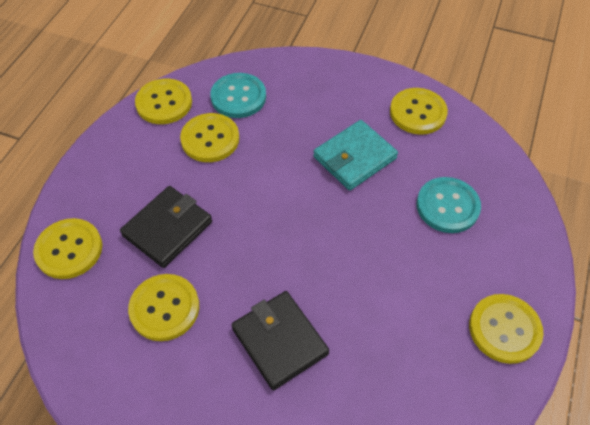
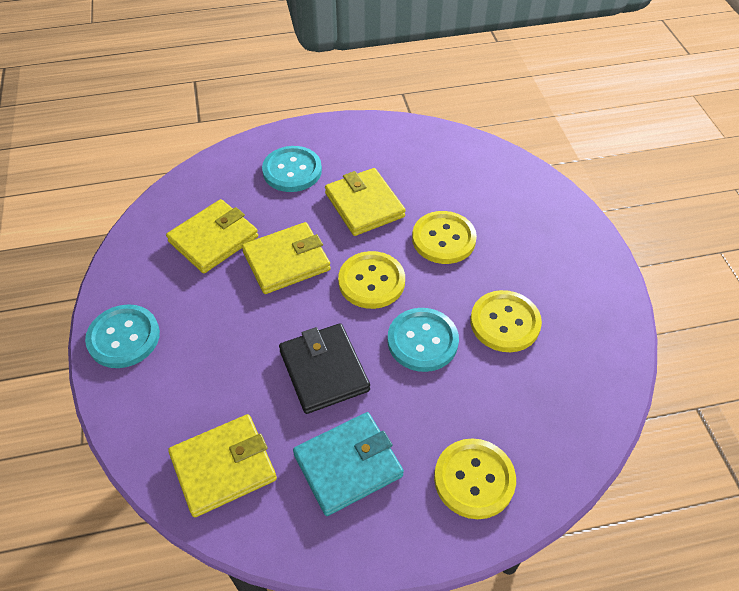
black wallet: 2 -> 1
turquoise button: 2 -> 3
yellow button: 6 -> 4
yellow wallet: 0 -> 4

